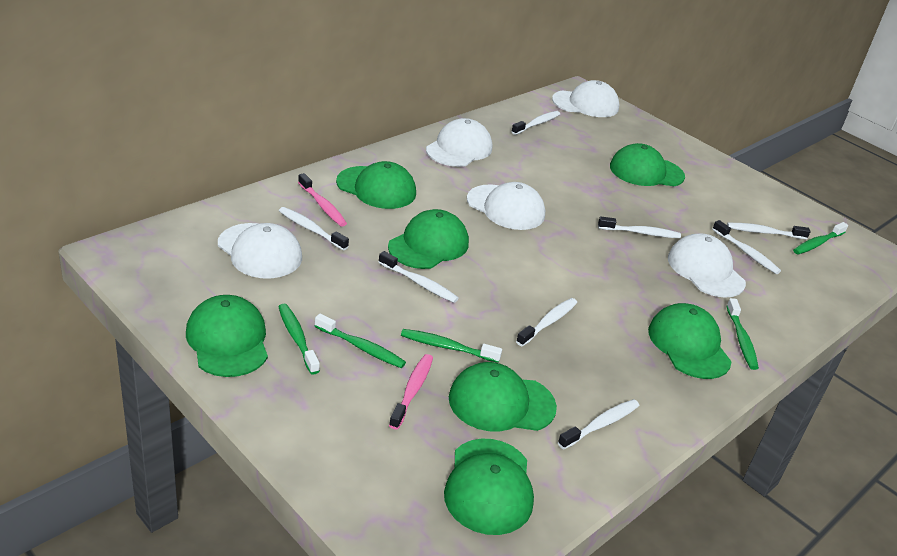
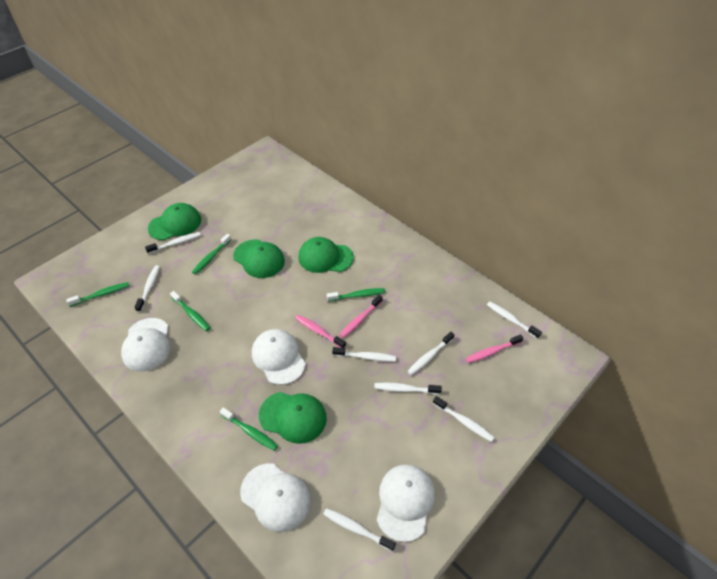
green cap: 7 -> 4
pink toothbrush: 2 -> 3
white cap: 5 -> 4

